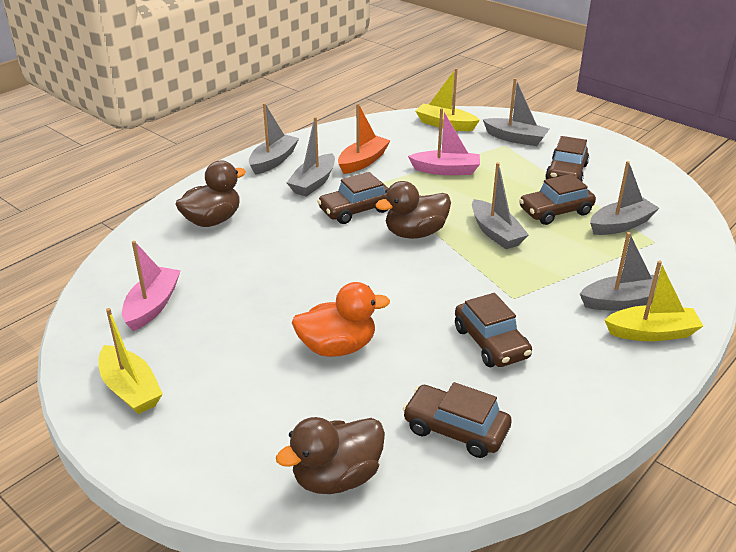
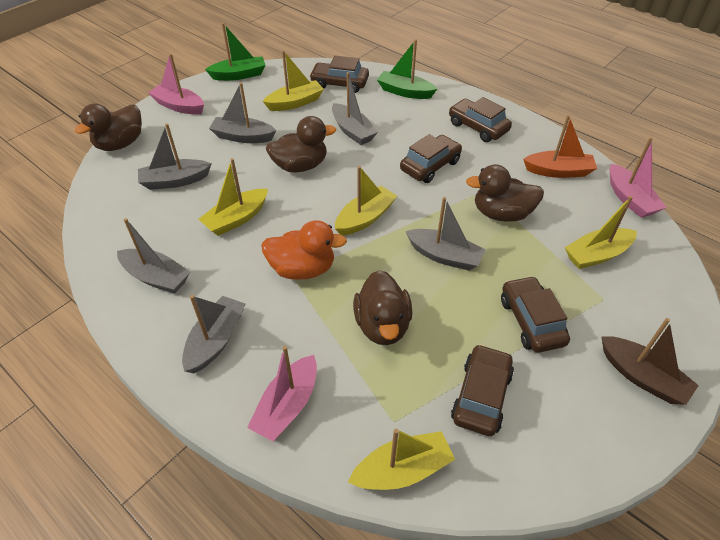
brown boat: 0 -> 1
brown duck: 3 -> 4
green boat: 0 -> 2
pink boat: 2 -> 3
yellow boat: 3 -> 5

